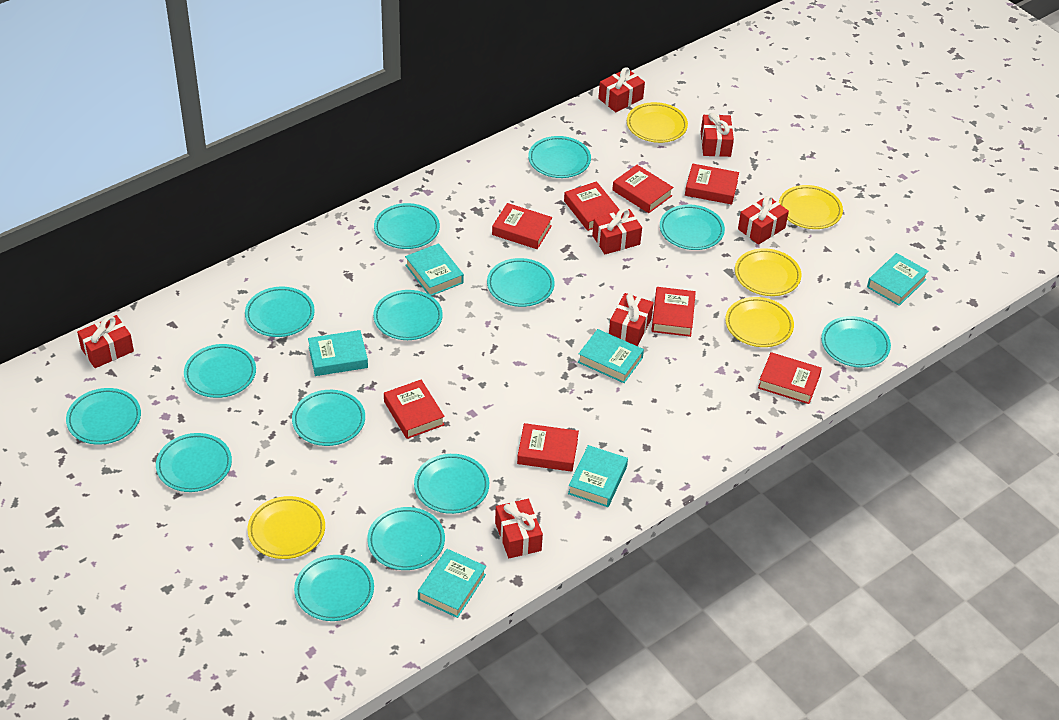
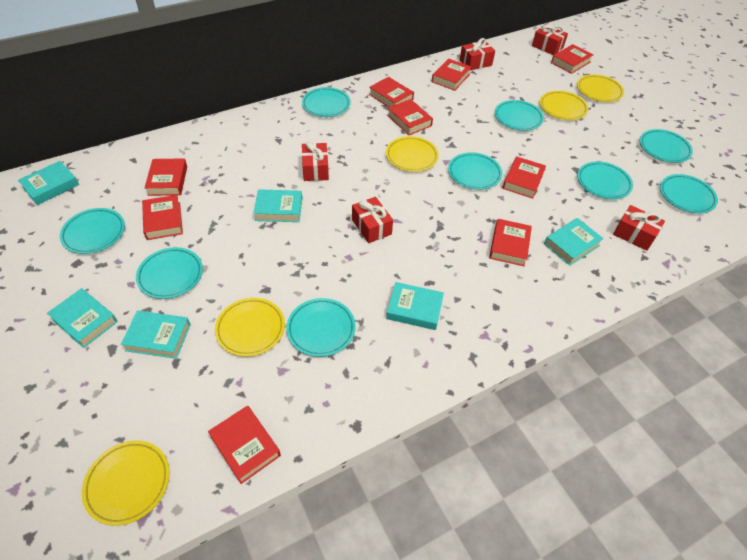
red book: 8 -> 9
red gift: 7 -> 5
turquoise plate: 14 -> 9

